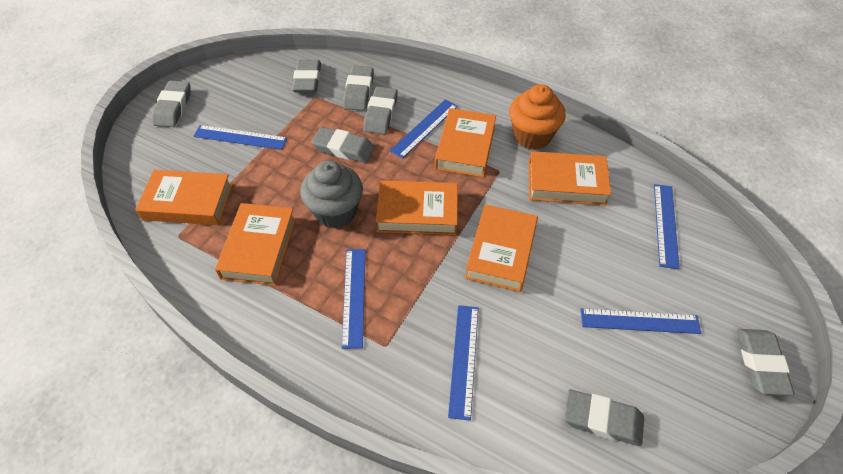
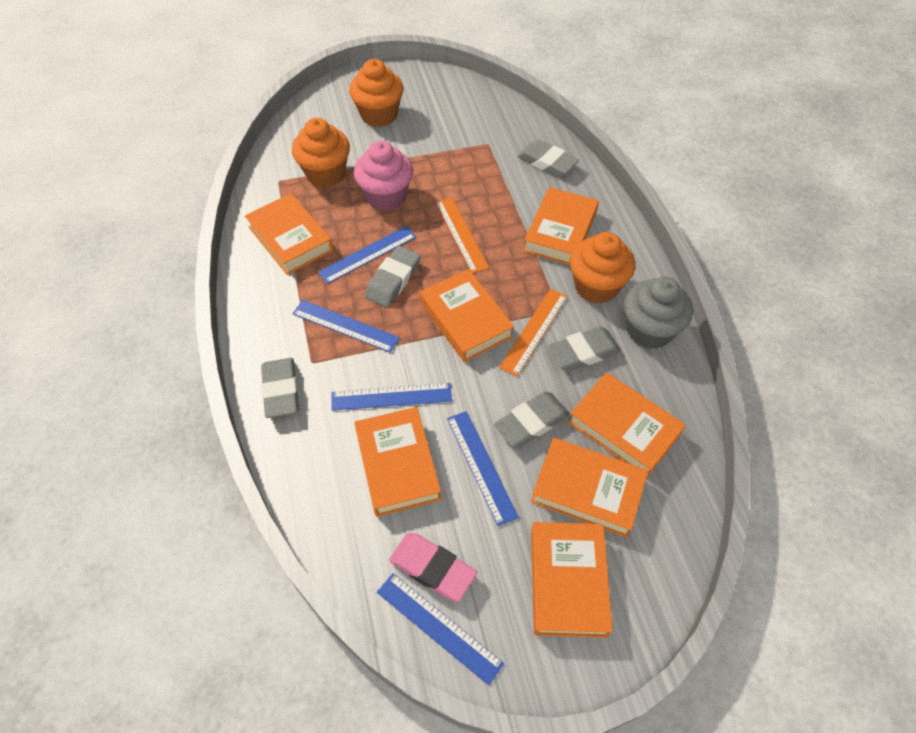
blue ruler: 6 -> 5
grey eraser: 7 -> 5
orange book: 6 -> 7
orange cupcake: 1 -> 3
orange ruler: 0 -> 2
pink cupcake: 0 -> 1
pink eraser: 0 -> 1

